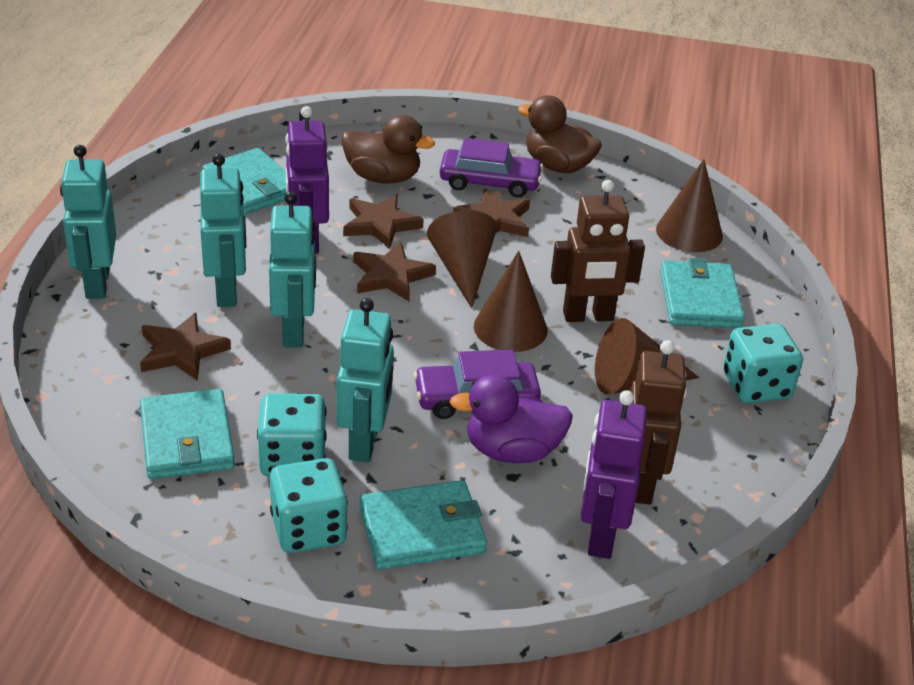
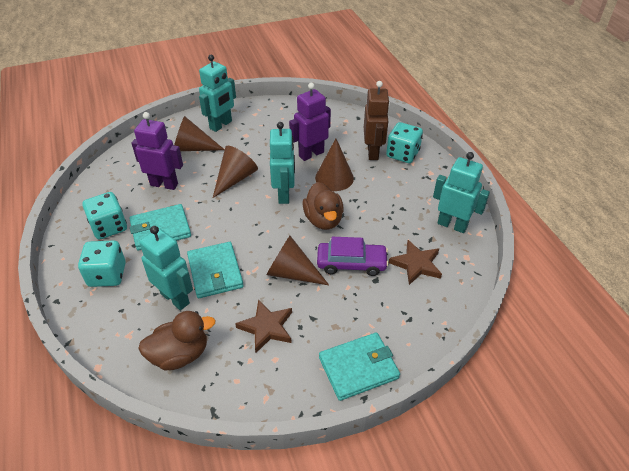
brown robot: 2 -> 1
brown star: 4 -> 2
purple car: 2 -> 1
purple duck: 1 -> 0
turquoise wallet: 4 -> 3

